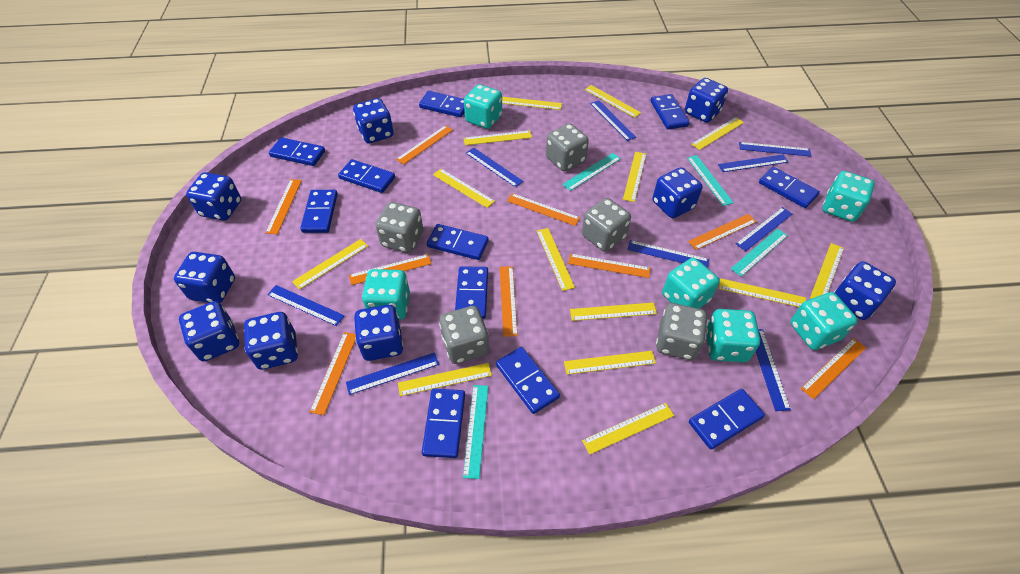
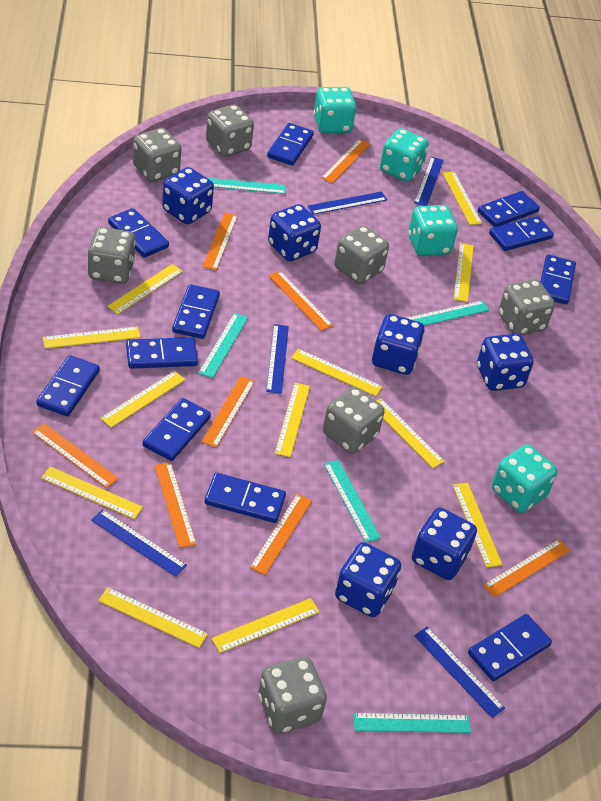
blue dice: 9 -> 6
blue ruler: 9 -> 5
grey dice: 5 -> 7
orange ruler: 9 -> 8
turquoise dice: 6 -> 4
turquoise ruler: 4 -> 5
yellow ruler: 14 -> 12

